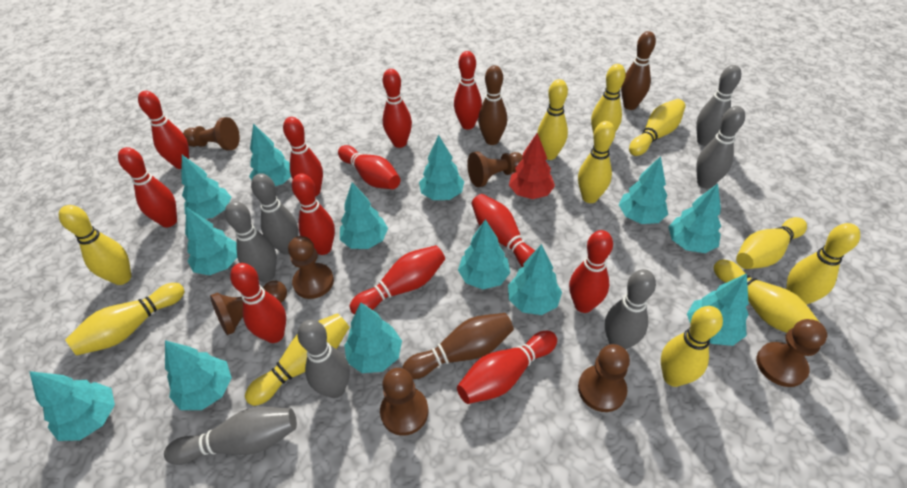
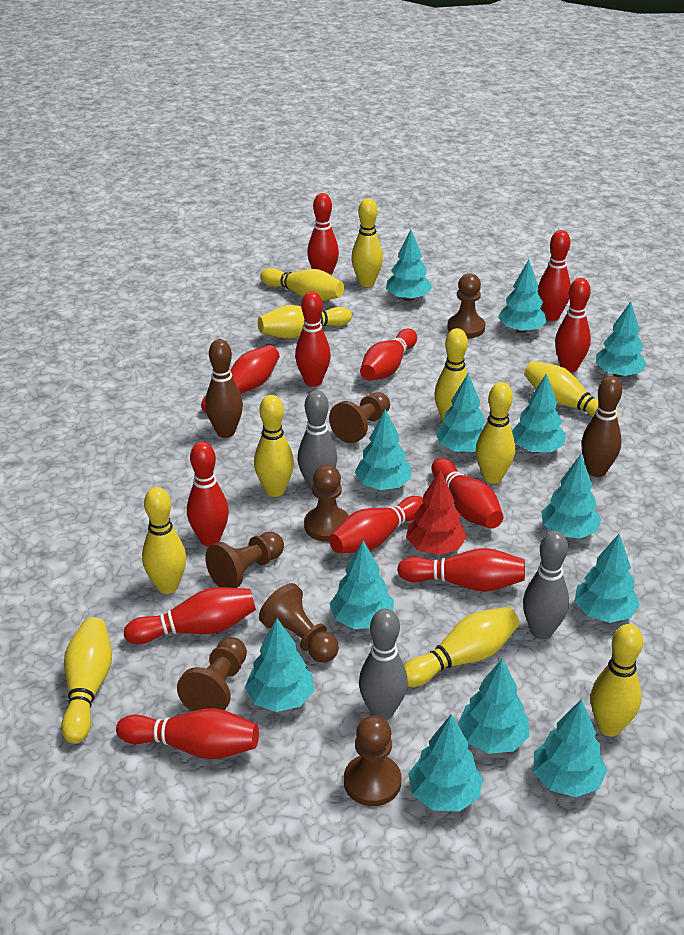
brown bowling pin: 3 -> 2
grey bowling pin: 7 -> 3

